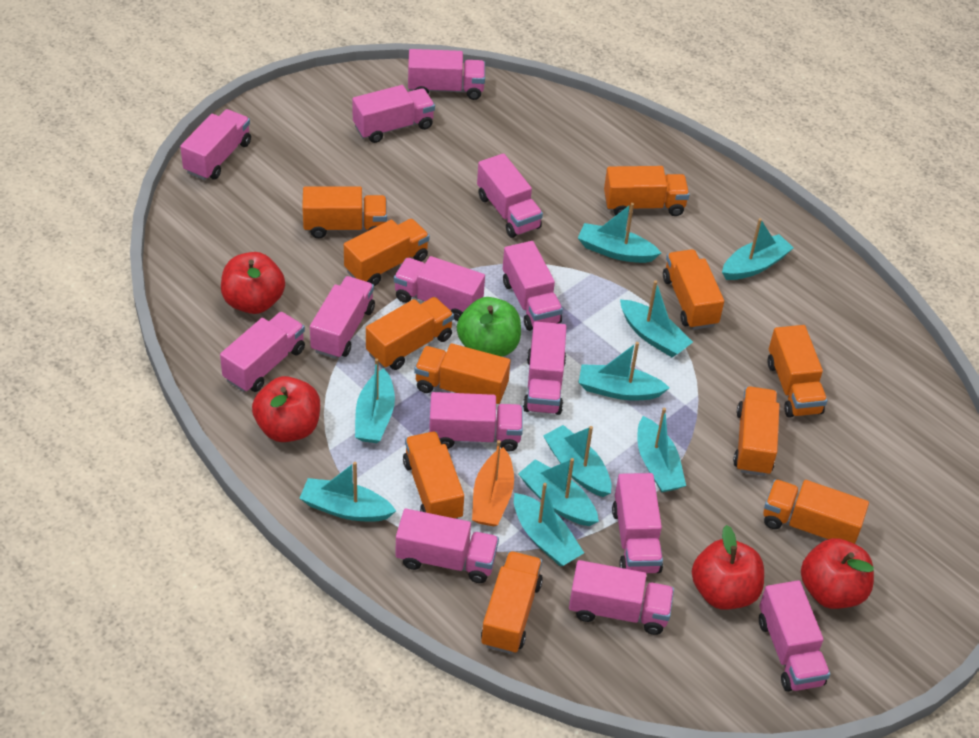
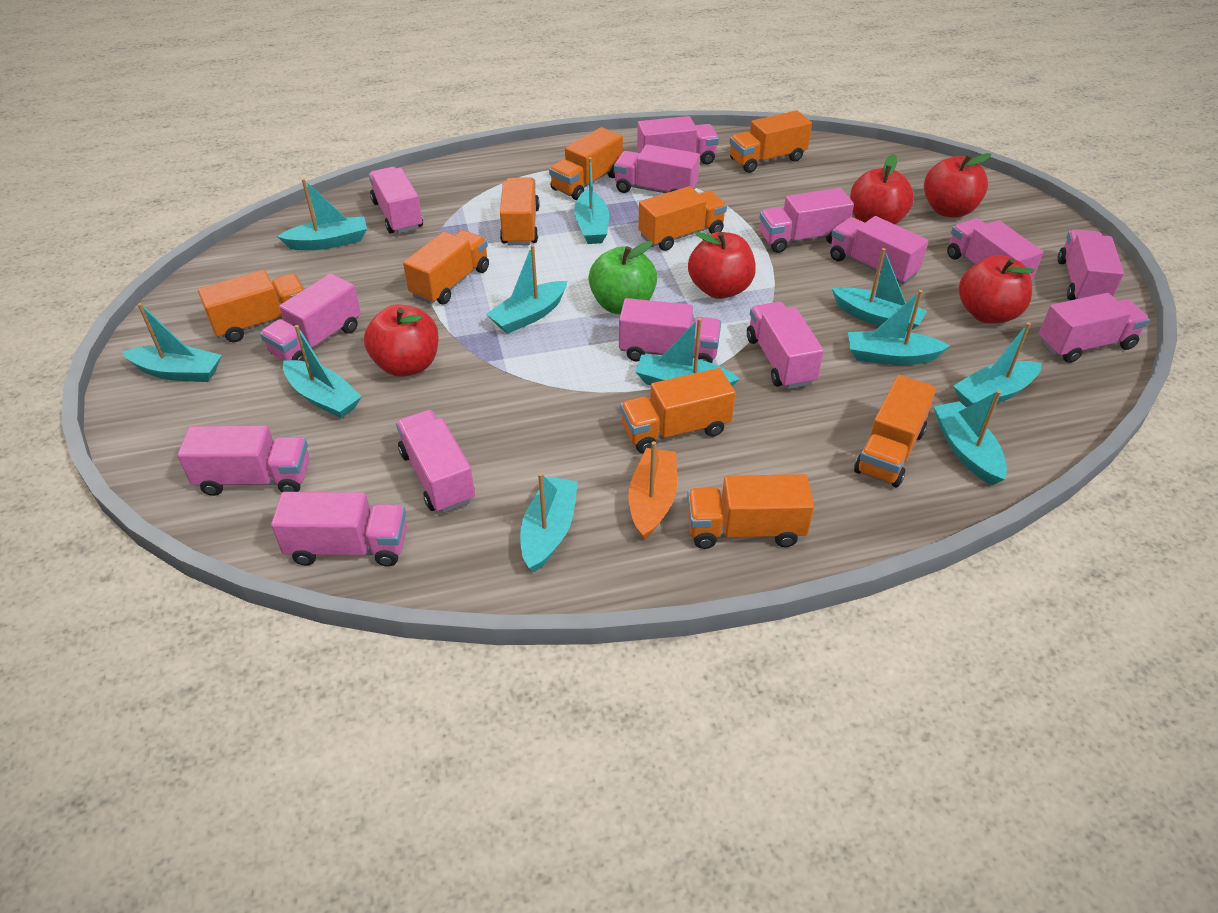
orange truck: 11 -> 9
red apple: 4 -> 5
turquoise boat: 10 -> 11

